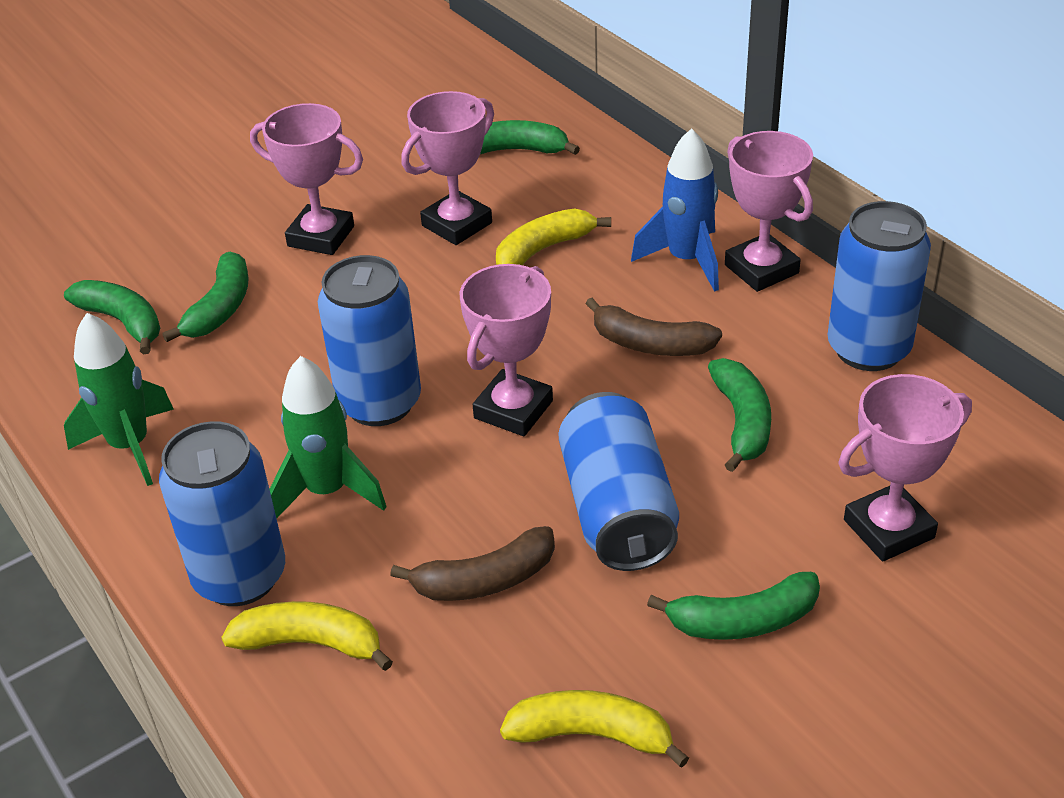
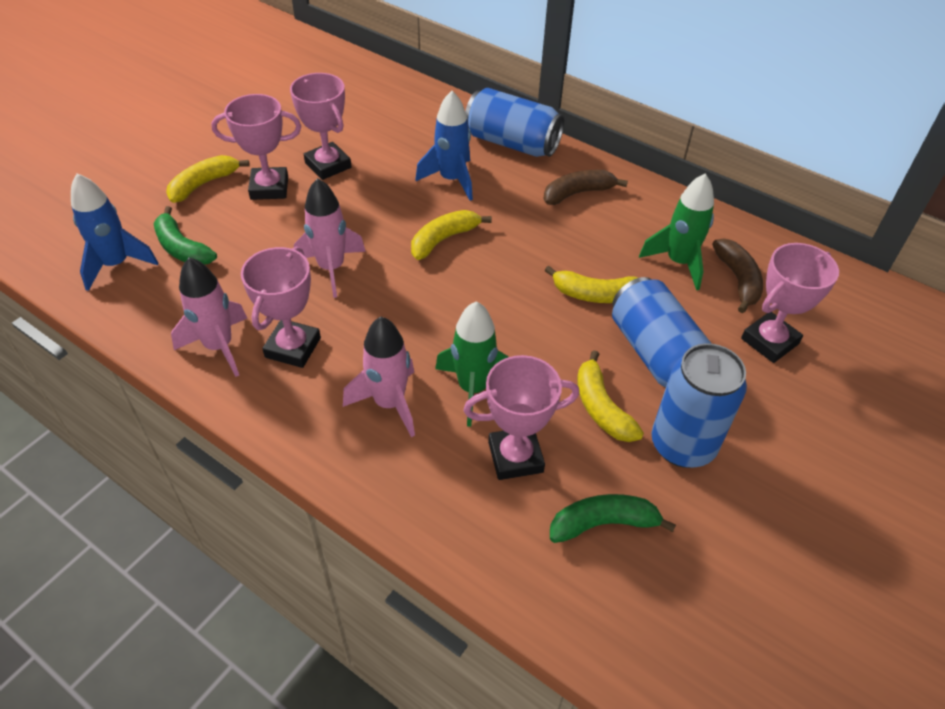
blue can: 4 -> 3
blue rocket: 1 -> 2
green banana: 5 -> 2
pink rocket: 0 -> 3
yellow banana: 3 -> 4

